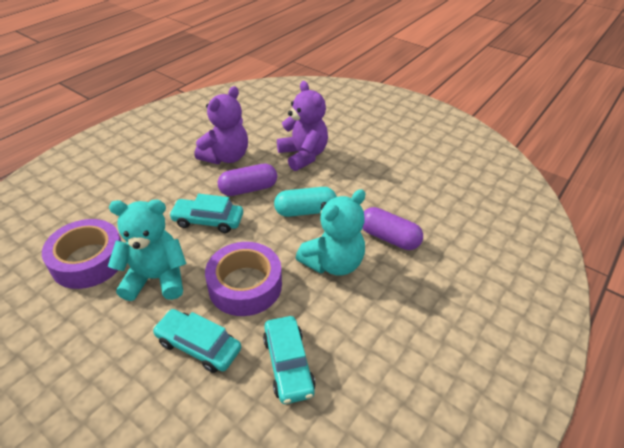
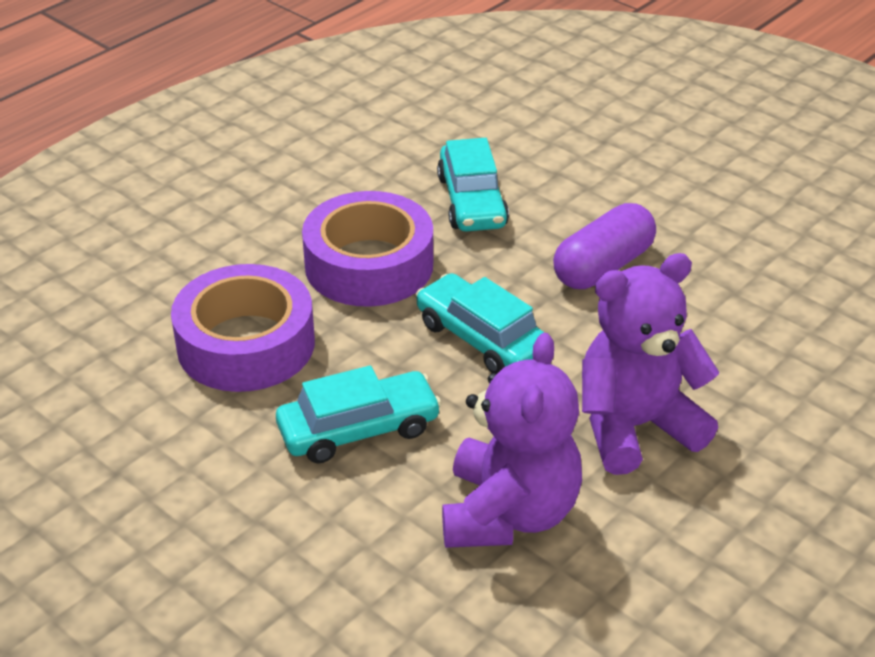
purple capsule: 2 -> 1
turquoise capsule: 1 -> 0
turquoise teddy bear: 2 -> 0

